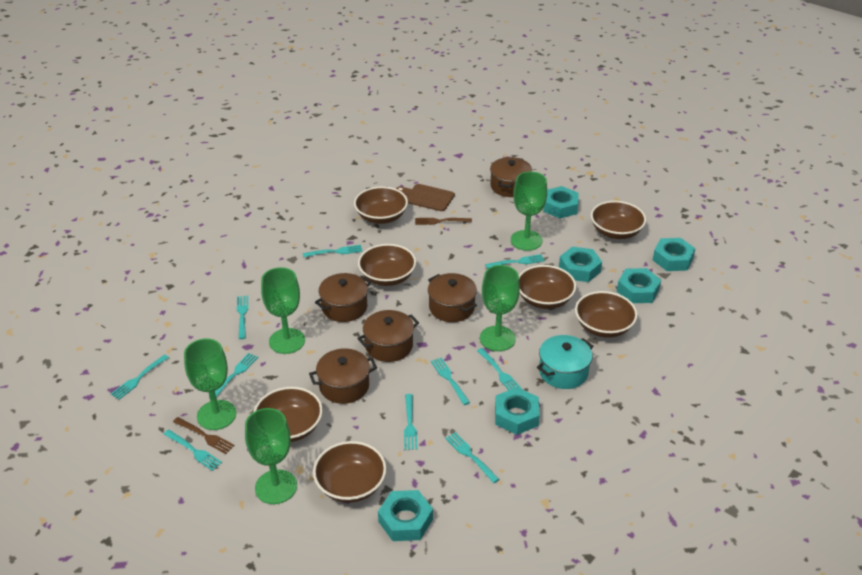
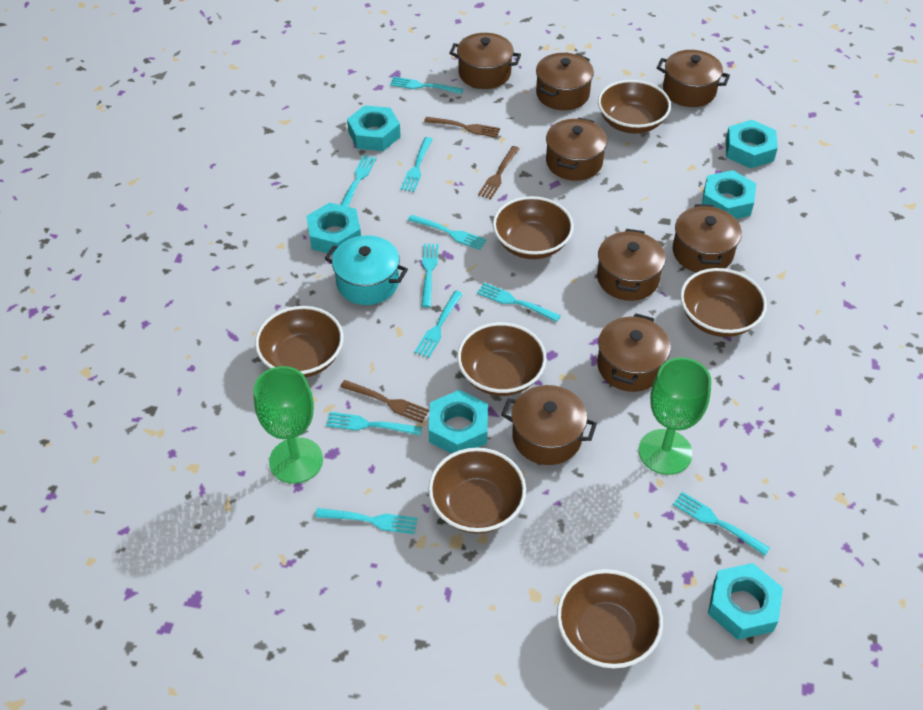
brown cutting board: 1 -> 0
brown fork: 2 -> 3
brown pot: 5 -> 8
green goblet: 5 -> 2

